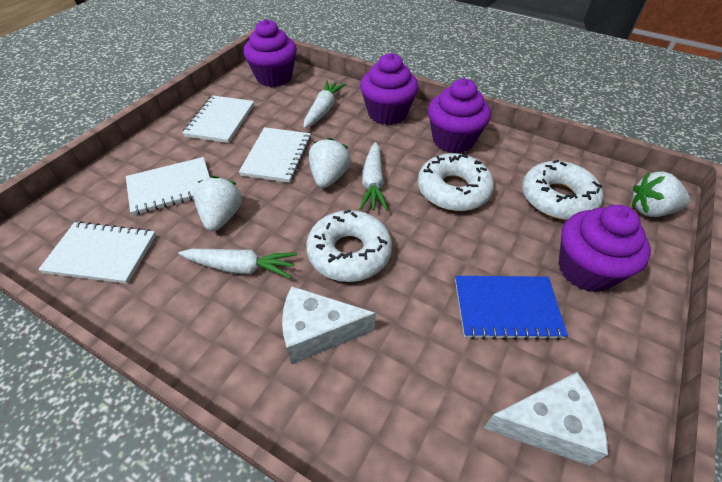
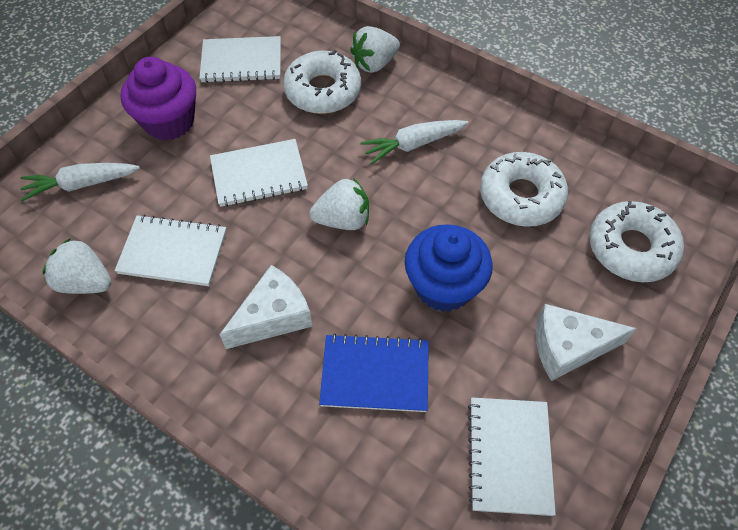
blue cupcake: 0 -> 1
purple cupcake: 4 -> 1
white carrot: 3 -> 2

